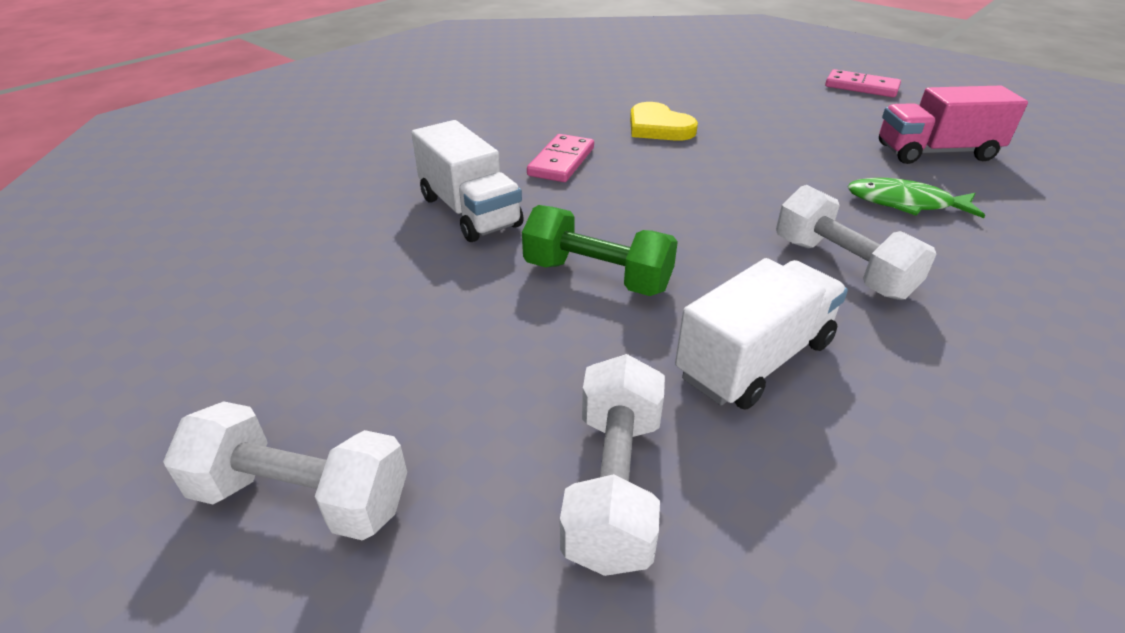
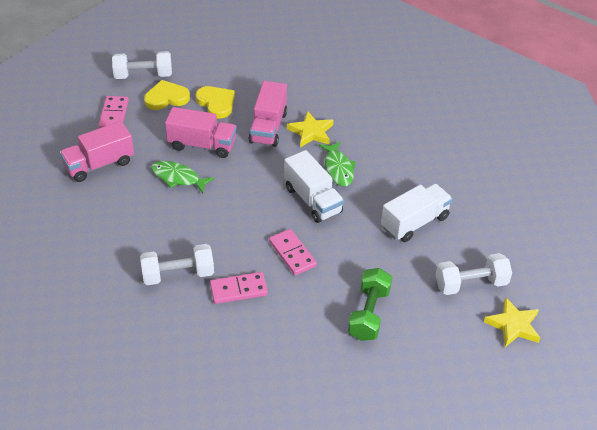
green fish: 1 -> 2
pink domino: 2 -> 3
pink truck: 1 -> 3
yellow heart: 1 -> 2
yellow star: 0 -> 2

